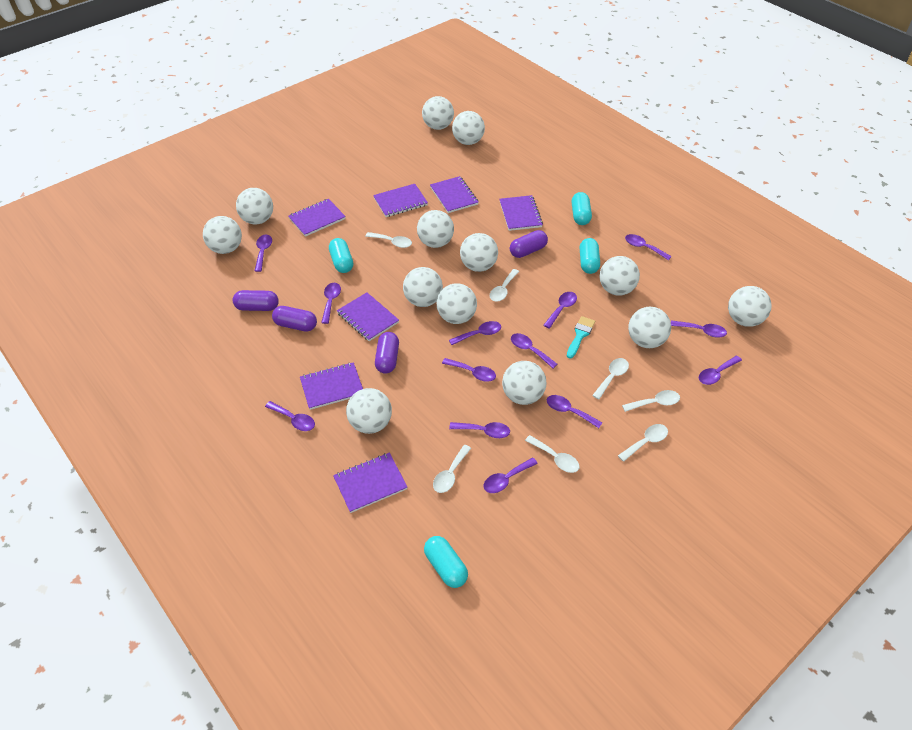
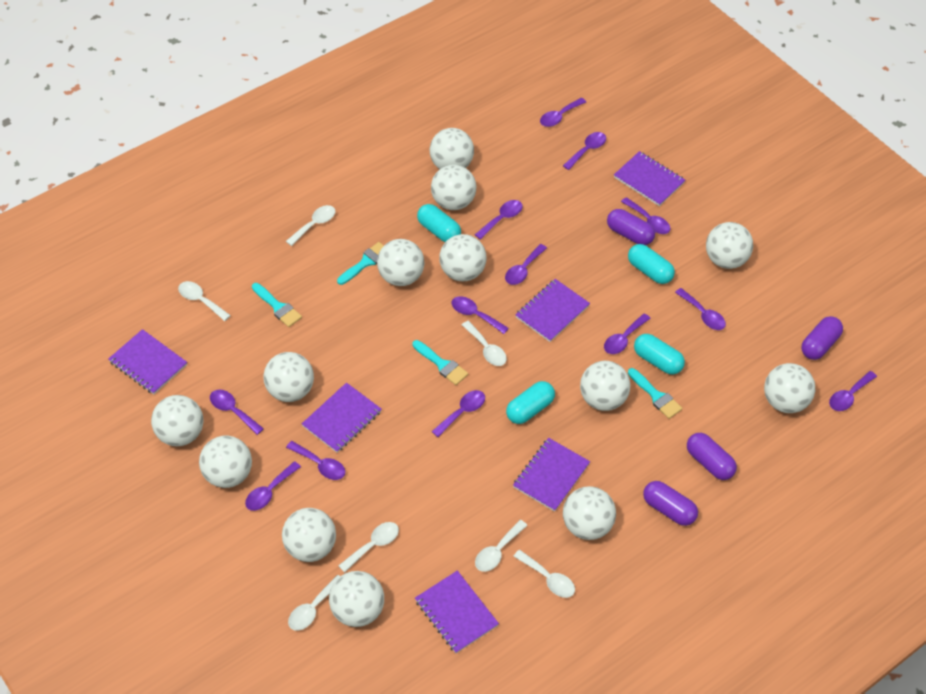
purple notebook: 7 -> 6
turquoise brush: 1 -> 4

